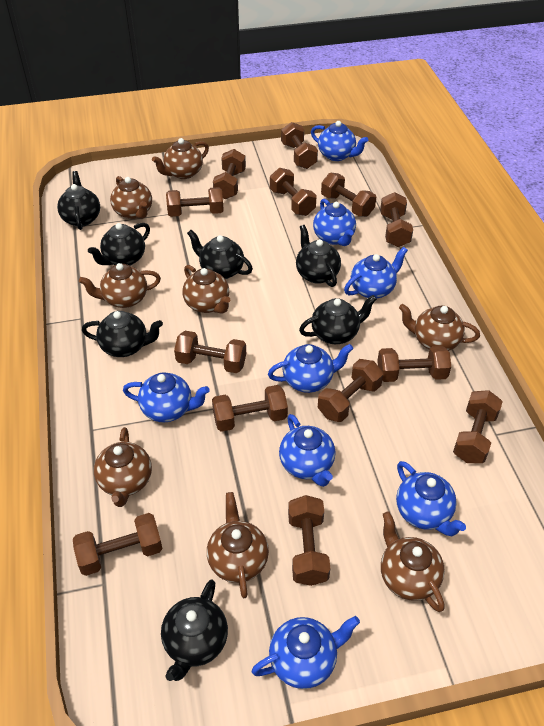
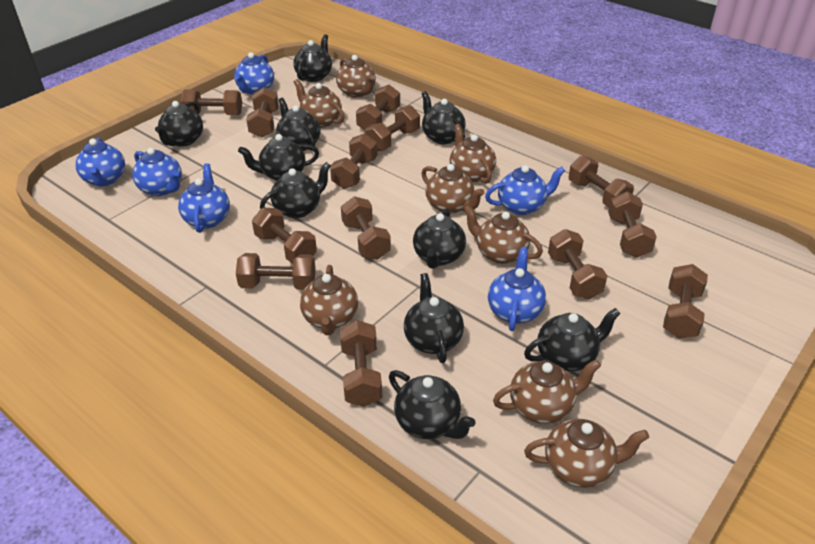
black teapot: 7 -> 10
blue teapot: 8 -> 6

